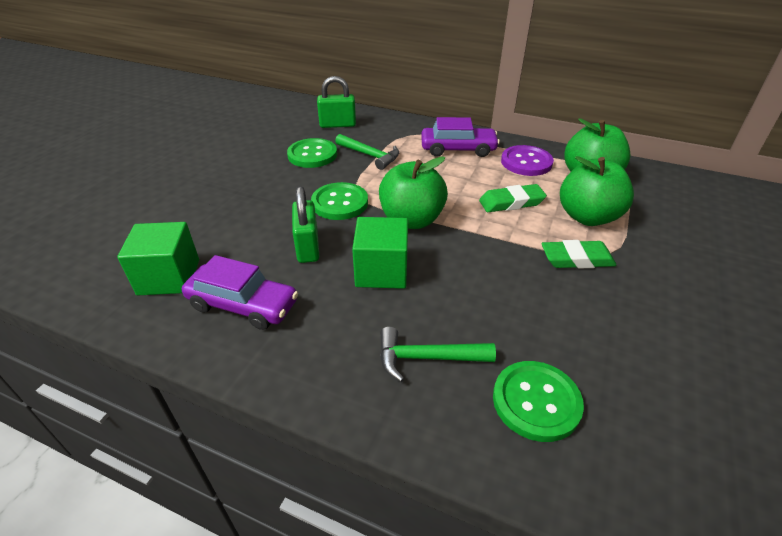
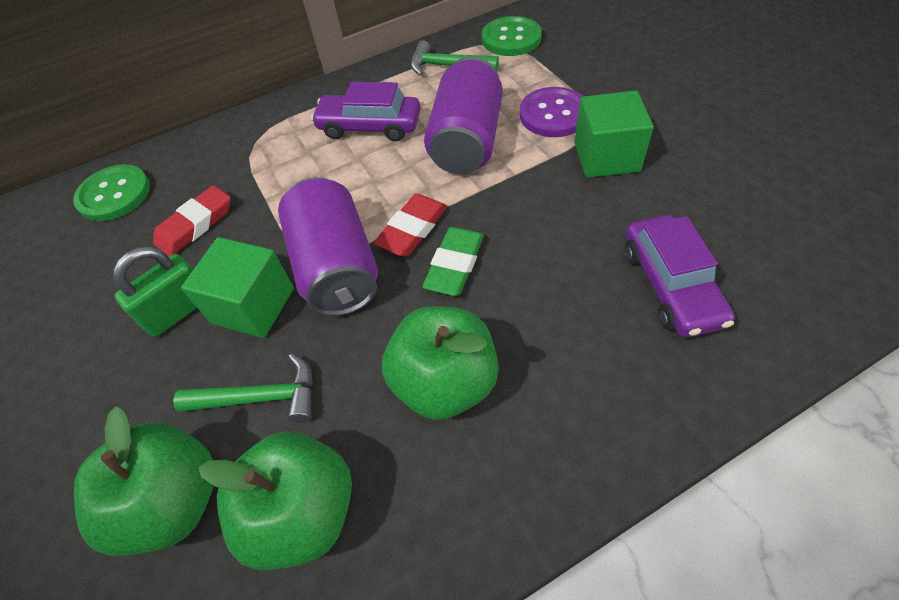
green button: 3 -> 2
green eraser: 2 -> 1
green padlock: 2 -> 1
purple can: 0 -> 2
red eraser: 0 -> 2

